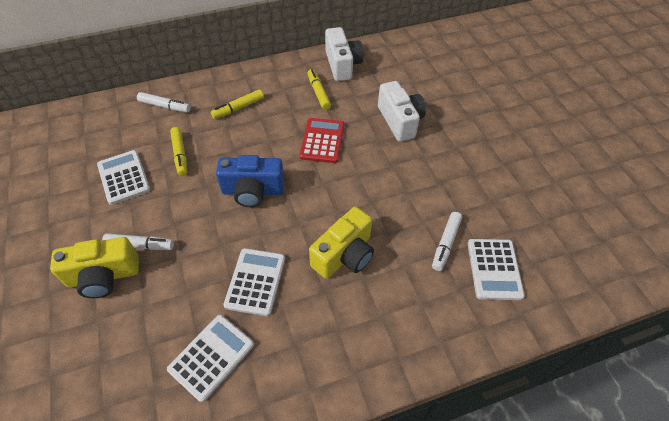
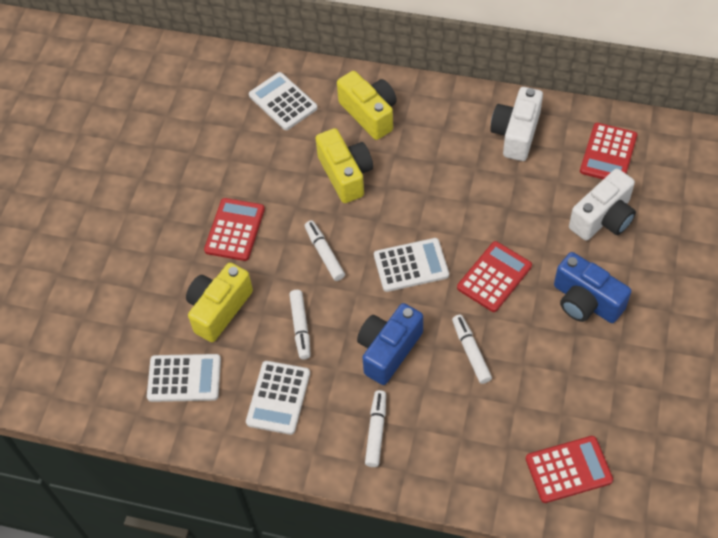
blue camera: 1 -> 2
red calculator: 1 -> 4
white marker: 3 -> 4
yellow camera: 2 -> 3
yellow marker: 3 -> 0

